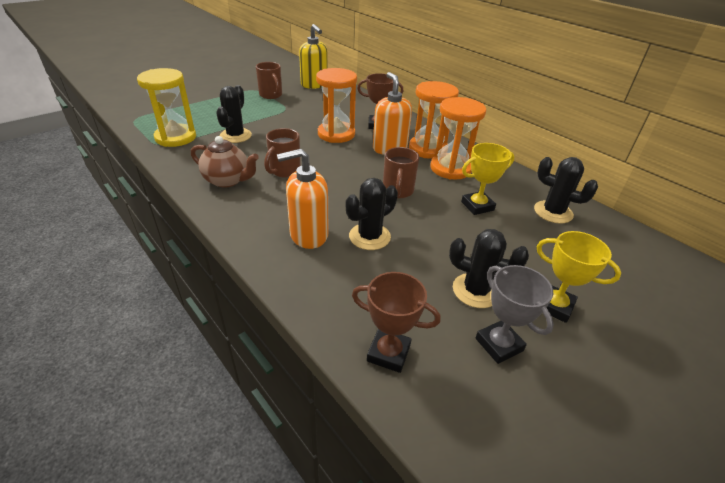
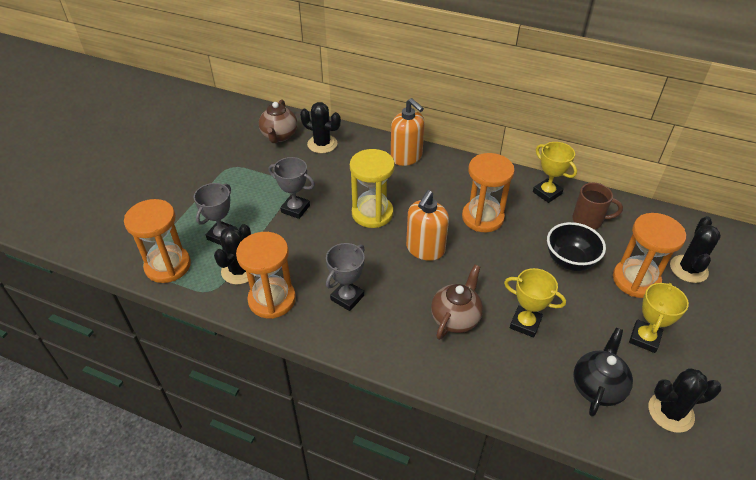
black bowl: 0 -> 1
black teapot: 0 -> 1
brown mug: 3 -> 1
brown teapot: 1 -> 2
brown trophy: 2 -> 0
grey trophy: 1 -> 3
orange hourglass: 3 -> 4
yellow soap dispenser: 1 -> 0
yellow trophy: 2 -> 3

